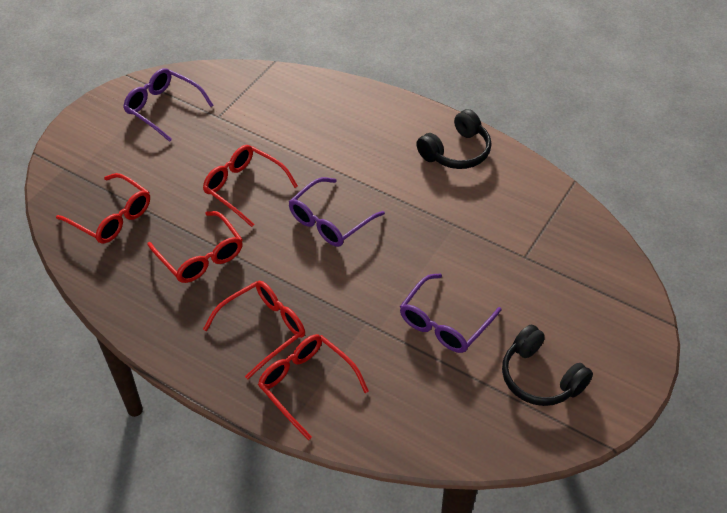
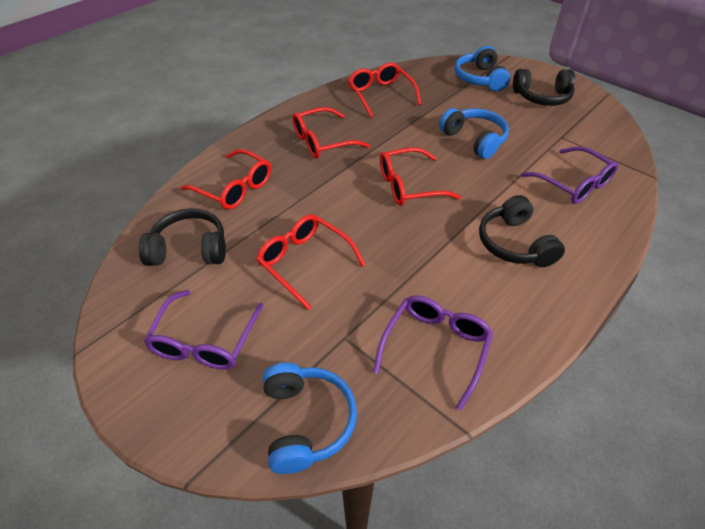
black headphones: 2 -> 3
blue headphones: 0 -> 3

